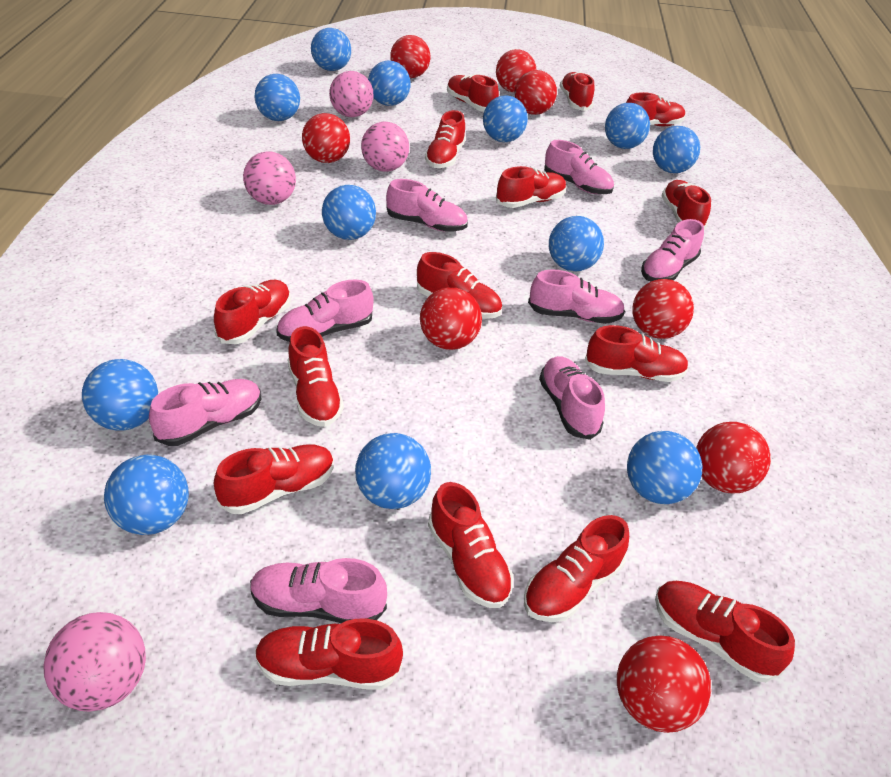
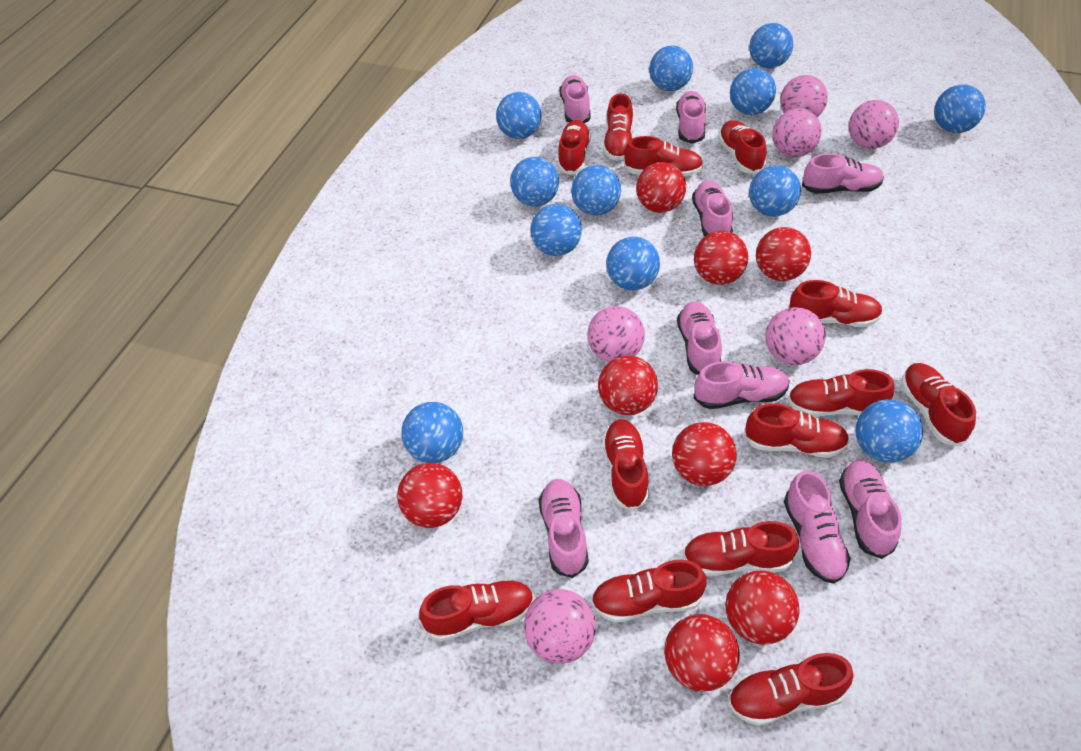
pink ball: 4 -> 6
pink shoe: 8 -> 9
red shoe: 15 -> 13

